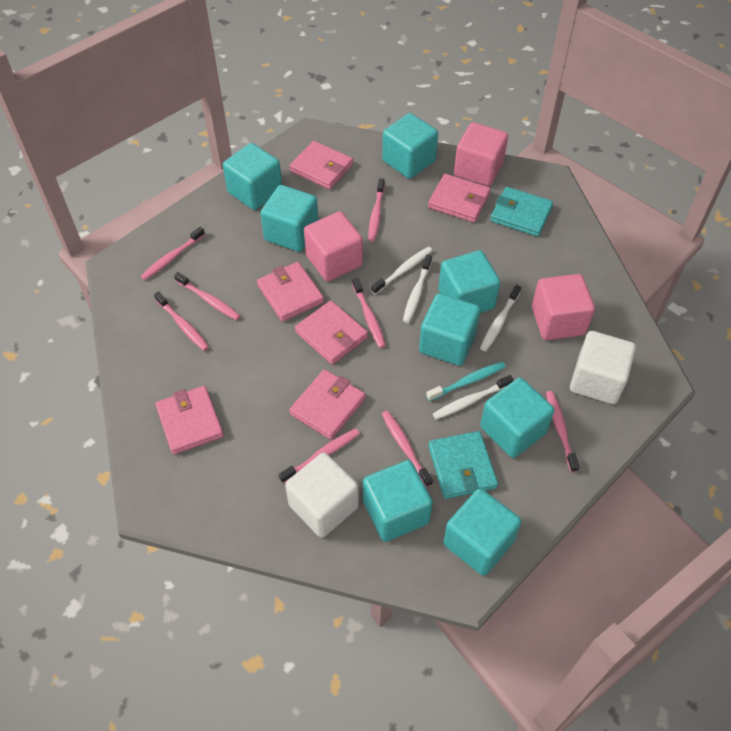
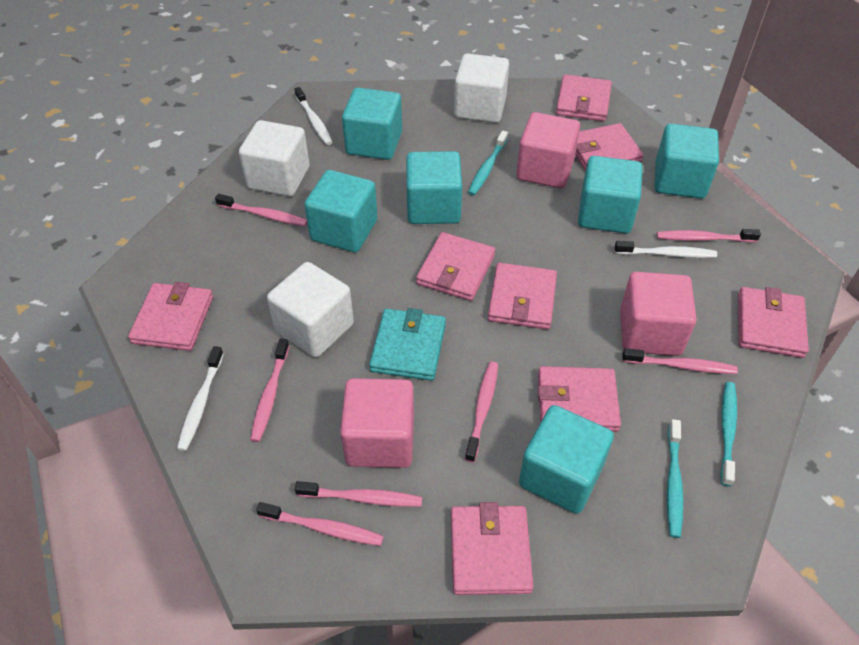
pink toothbrush: 8 -> 7
pink wallet: 6 -> 8
turquoise cube: 8 -> 6
turquoise toothbrush: 1 -> 3
turquoise wallet: 2 -> 1
white cube: 2 -> 3
white toothbrush: 4 -> 3

